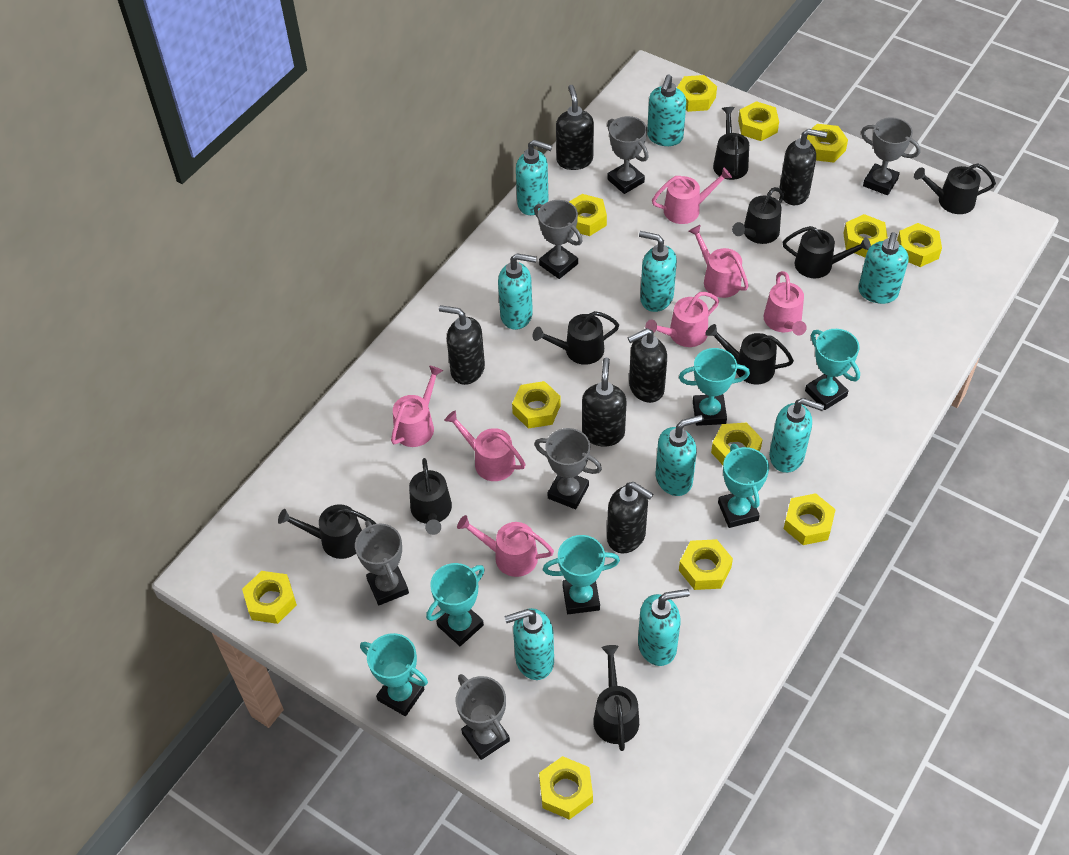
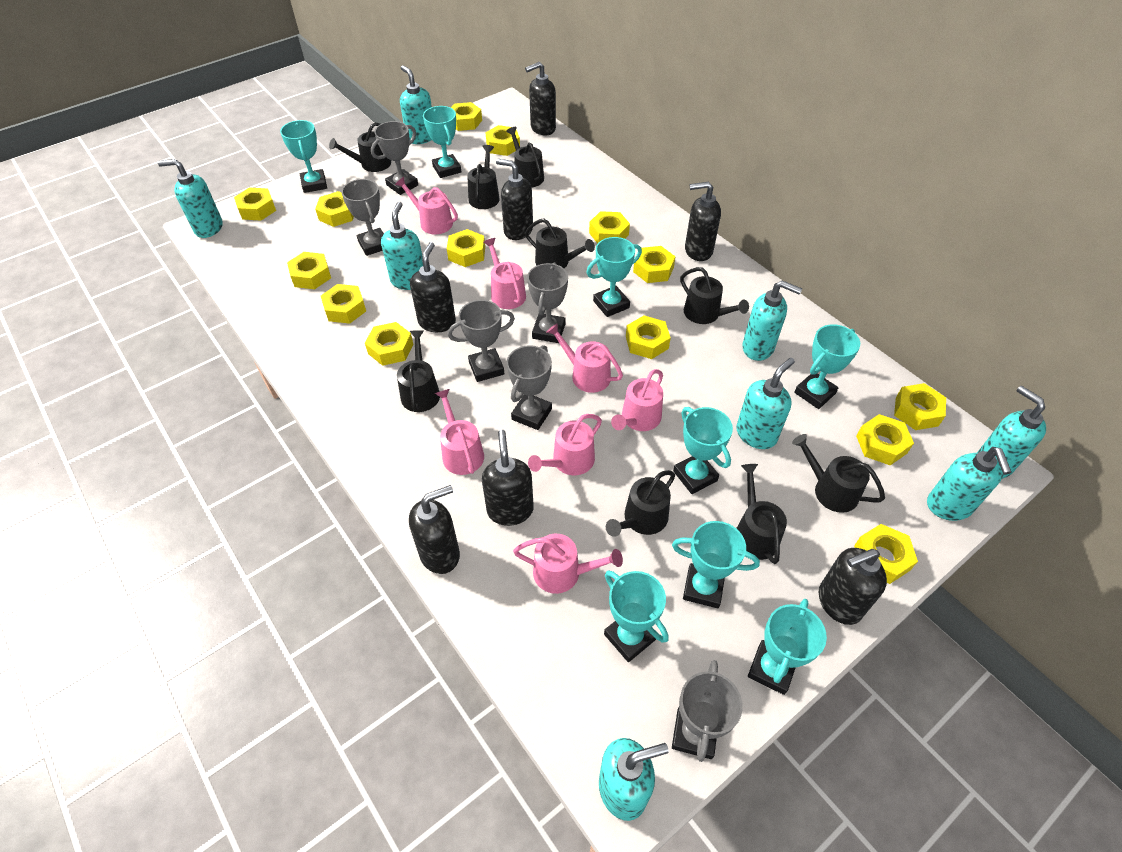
black soap dispenser: 6 -> 7
turquoise soap dispenser: 9 -> 8
turquoise trophy: 6 -> 8
yellow nut: 12 -> 14

